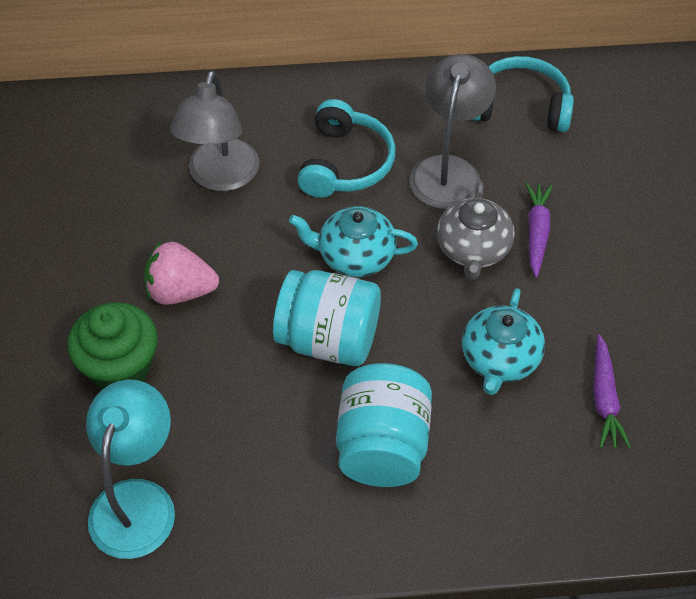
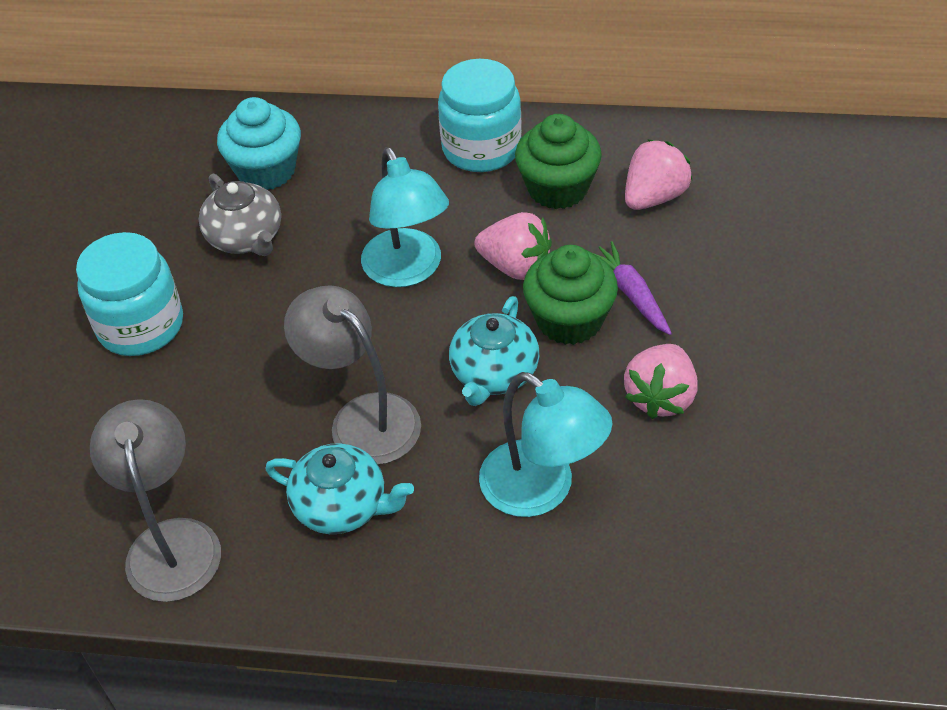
green cupcake: 1 -> 2
pink strawberry: 1 -> 3
purple carrot: 2 -> 1
turquoise cupcake: 0 -> 1
turquoise headphones: 2 -> 0
turquoise lamp: 1 -> 2

